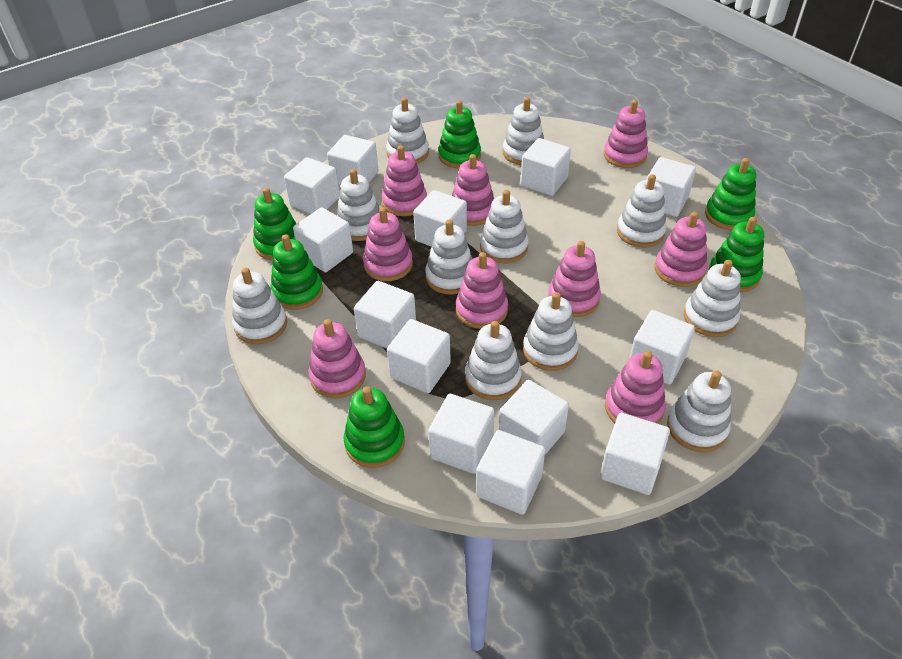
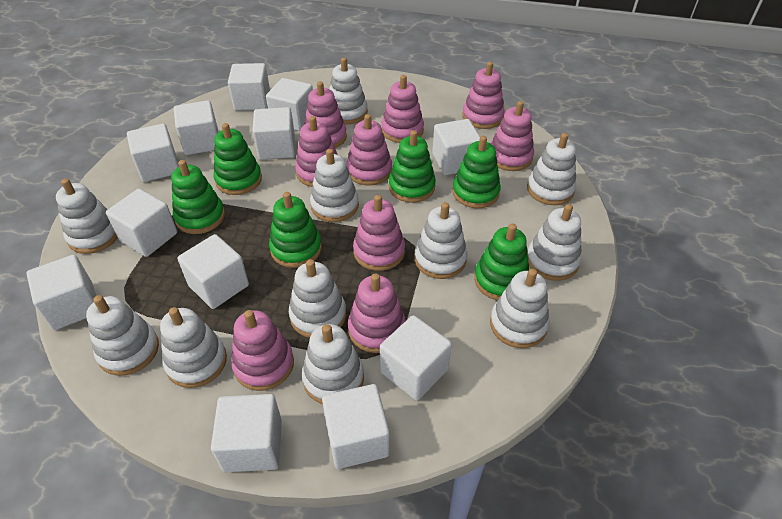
white cube: 13 -> 12

